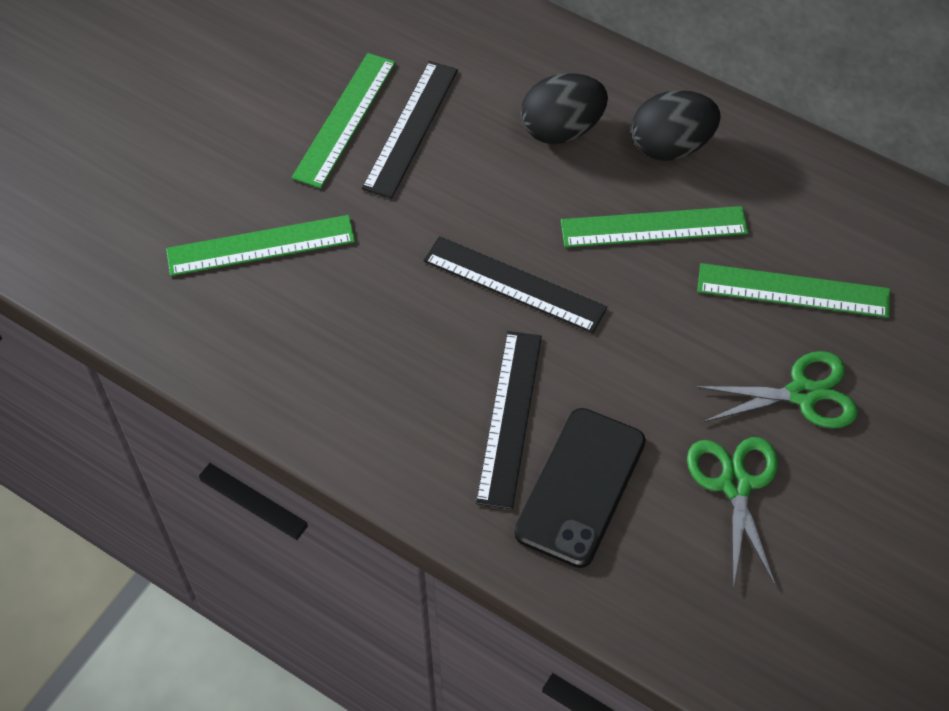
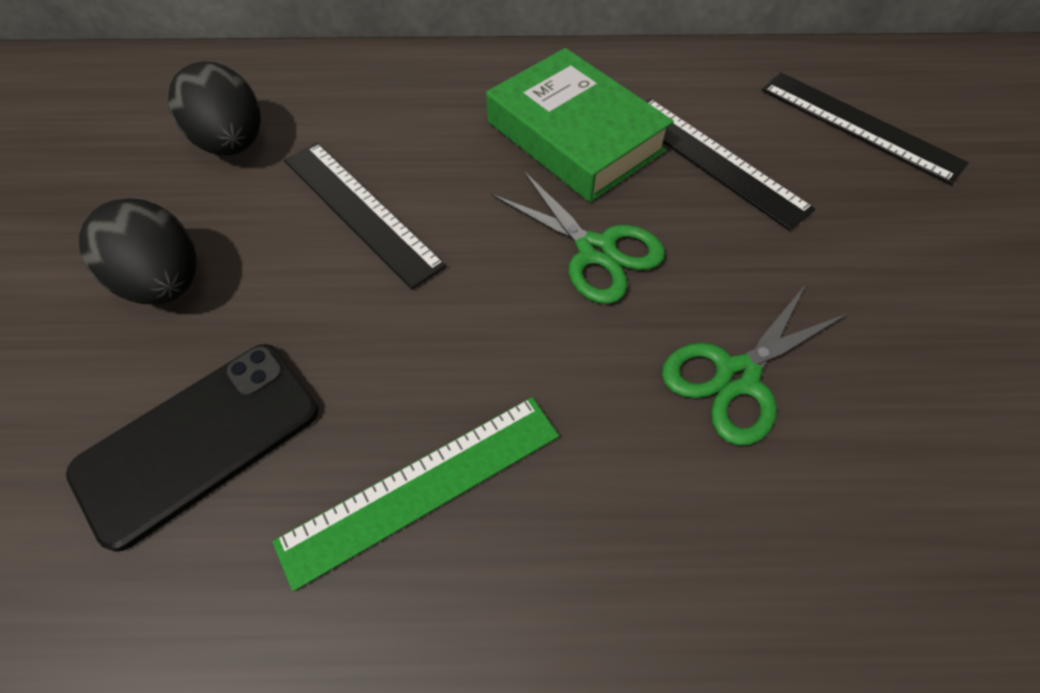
green book: 0 -> 1
green ruler: 4 -> 1

